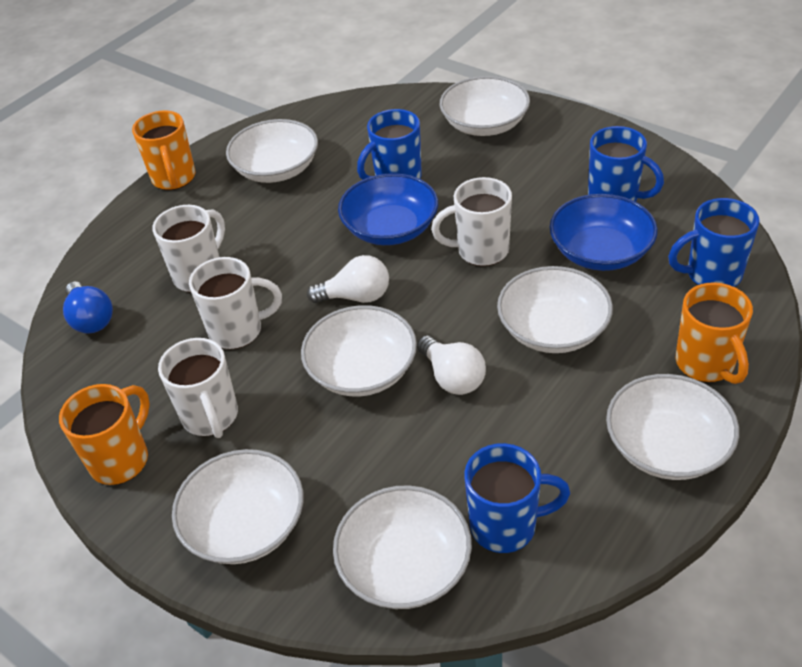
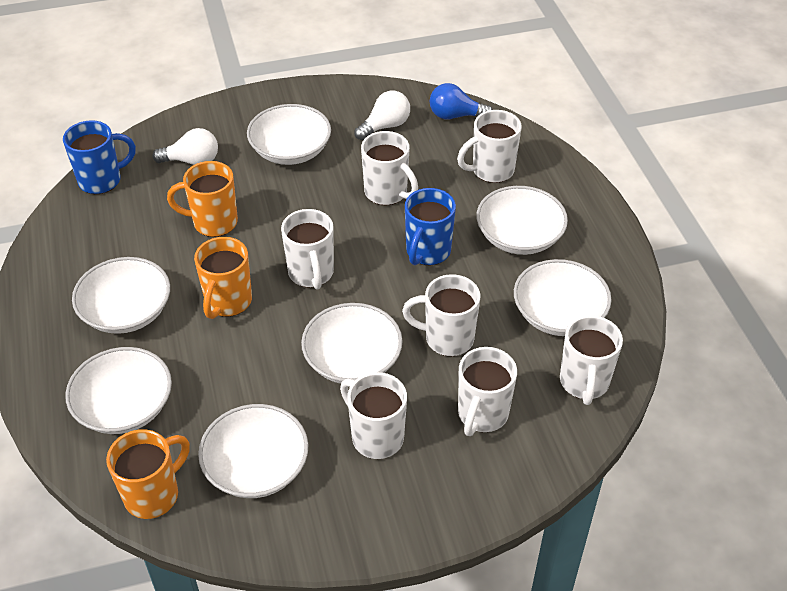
blue bowl: 2 -> 0
blue mug: 4 -> 2
white mug: 4 -> 7

